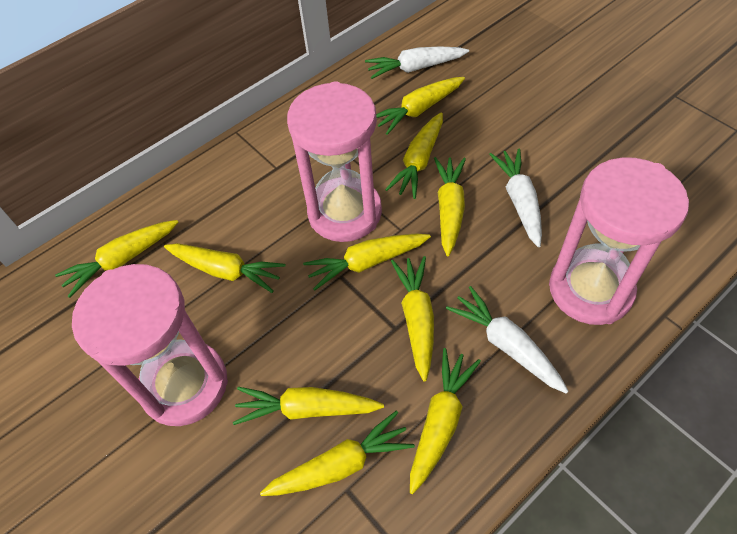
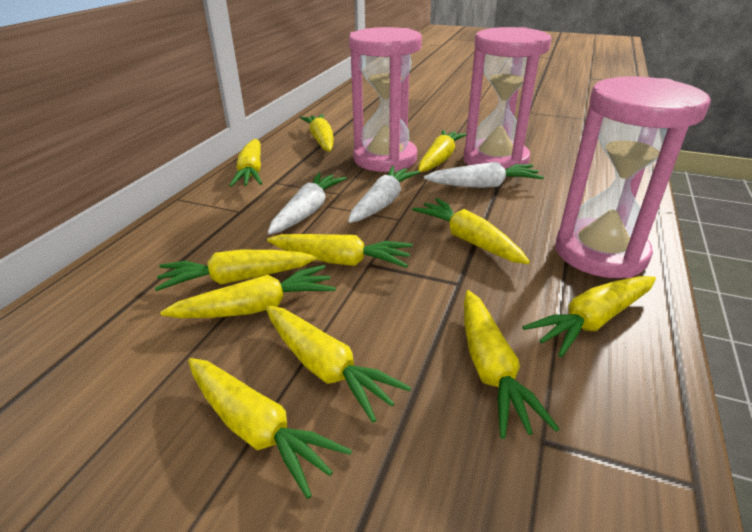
yellow carrot: 10 -> 11

